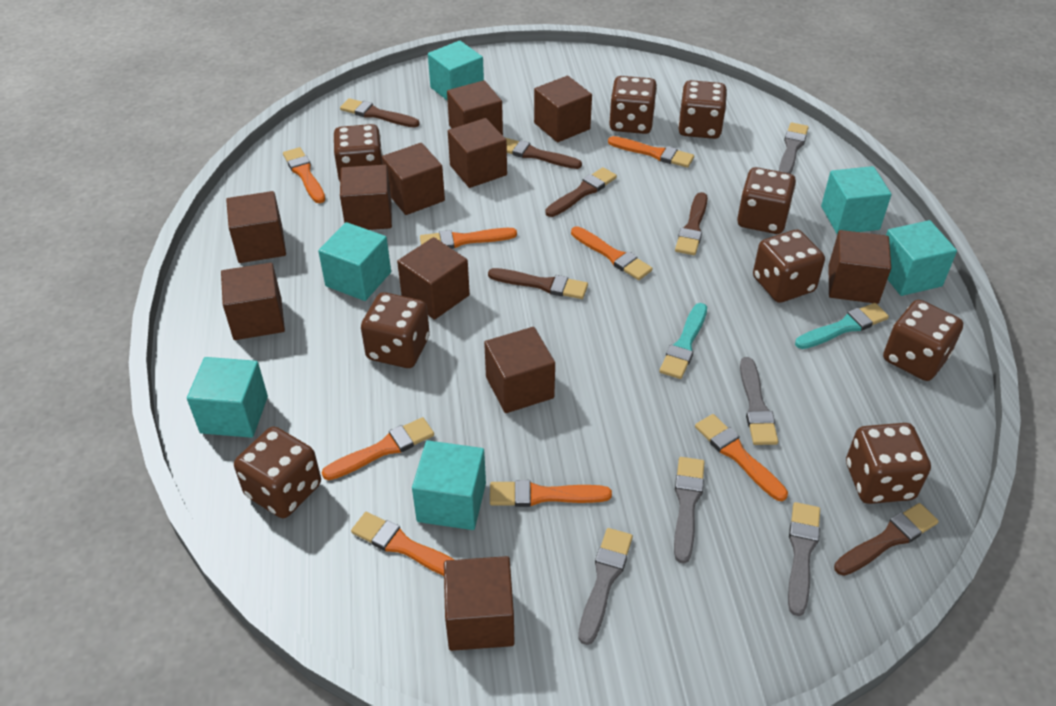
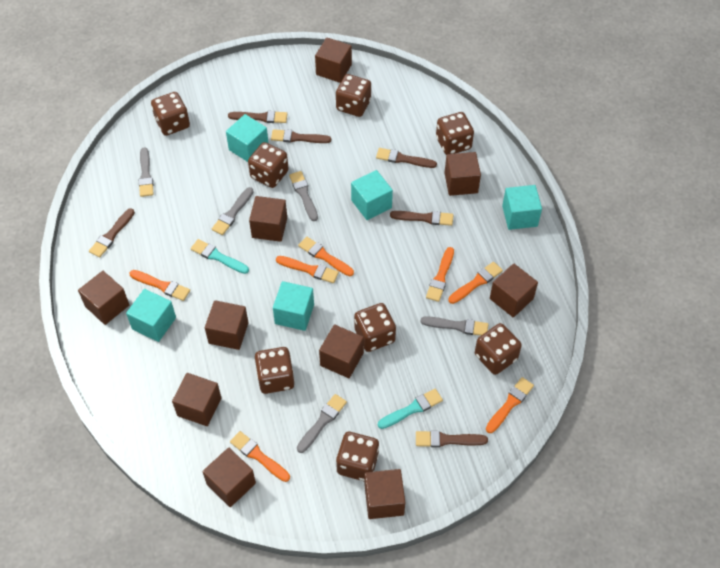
brown cube: 11 -> 10
brown dice: 9 -> 8
orange brush: 8 -> 7
turquoise cube: 6 -> 5

